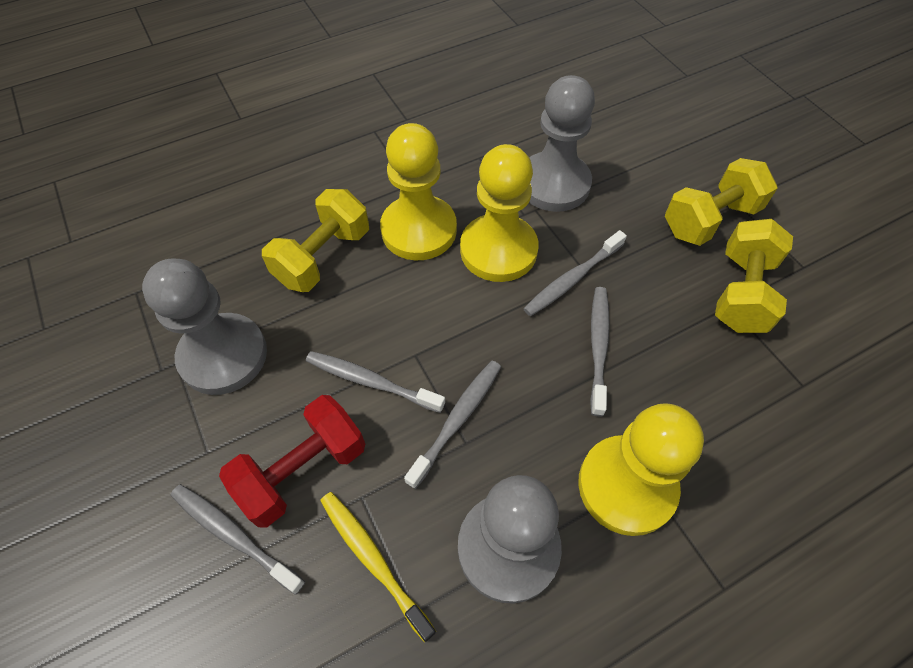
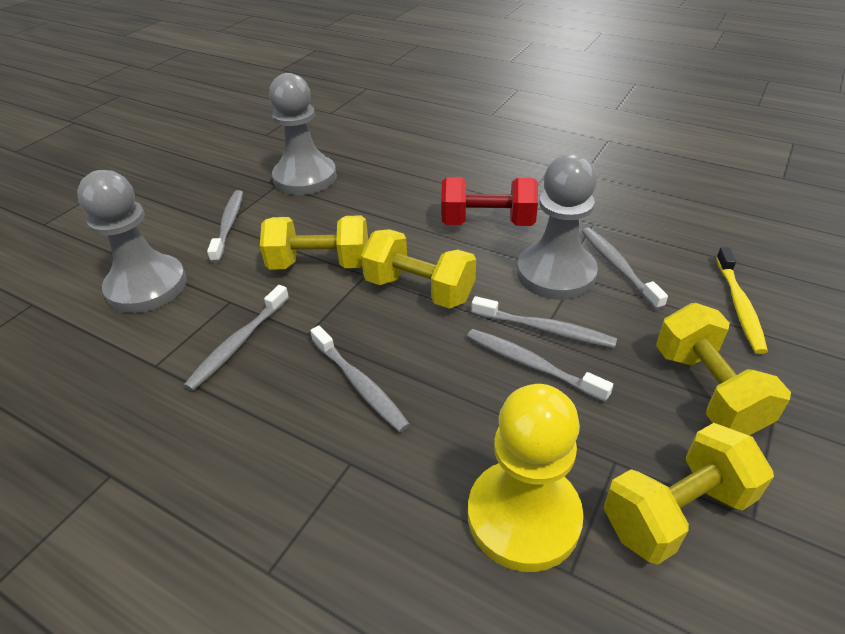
grey toothbrush: 5 -> 6
yellow dumbbell: 3 -> 4
yellow pawn: 3 -> 1

